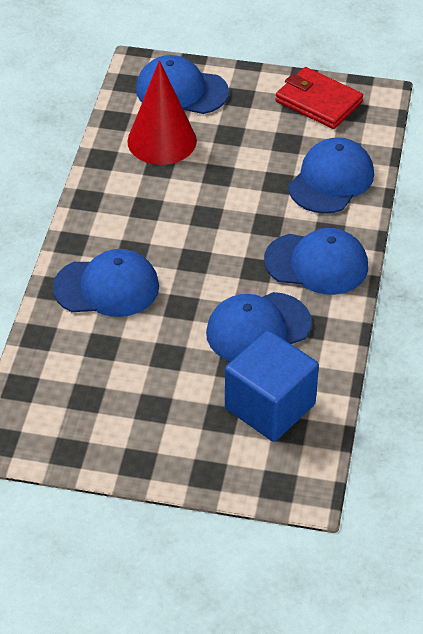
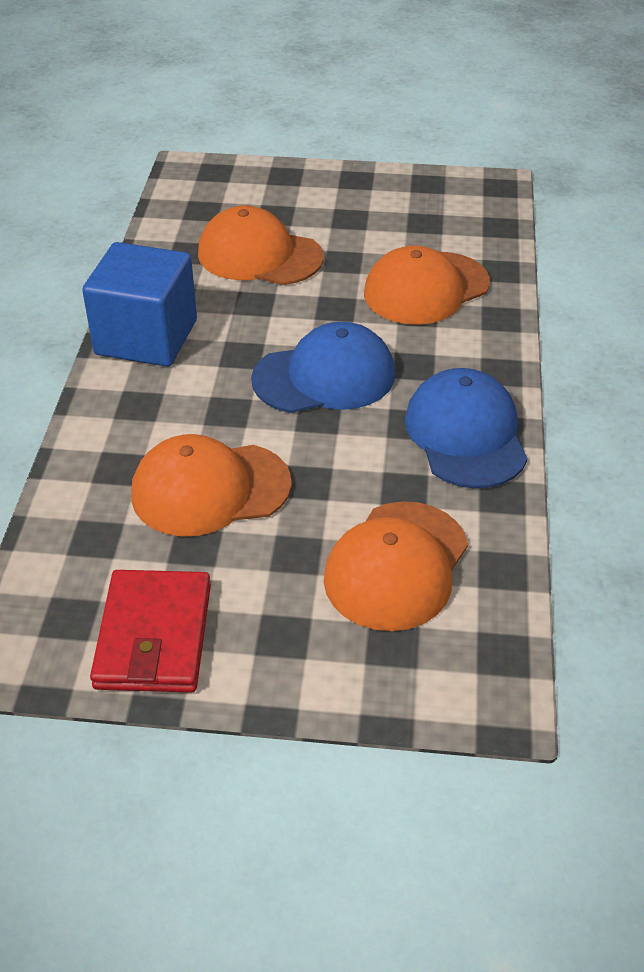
blue cap: 5 -> 2
orange cap: 0 -> 4
red cone: 1 -> 0

